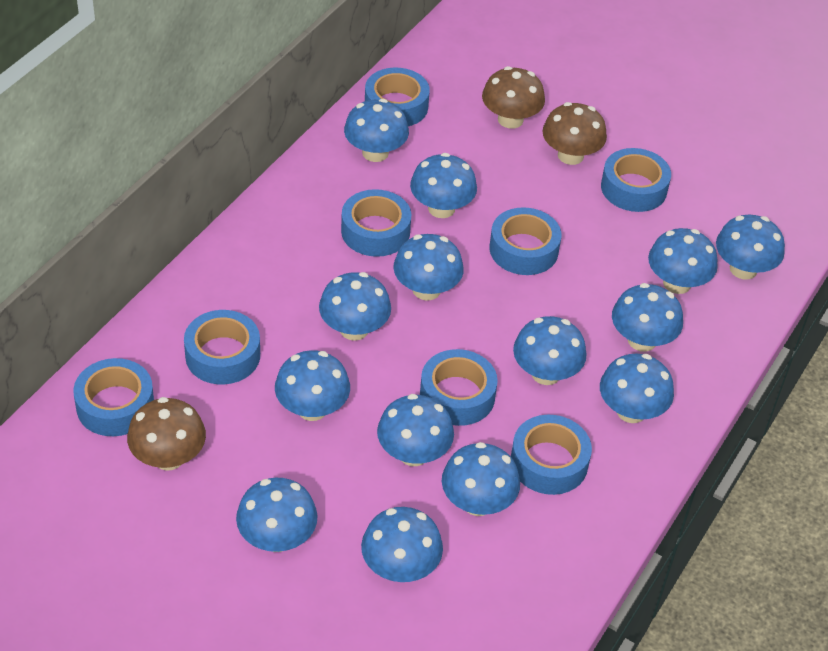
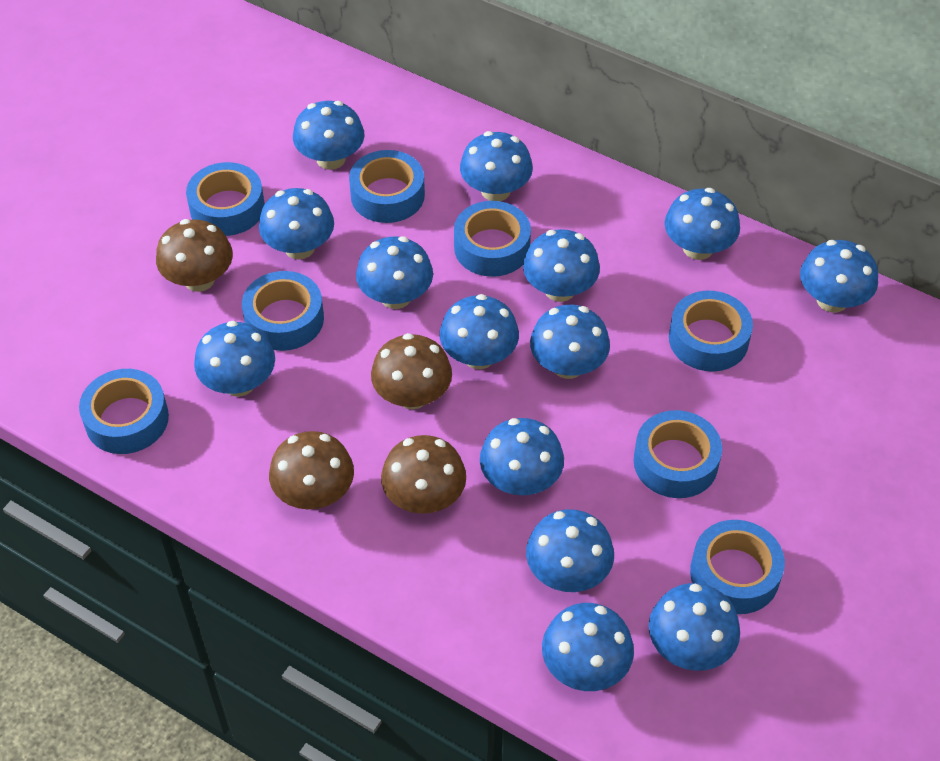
brown mushroom: 3 -> 4

